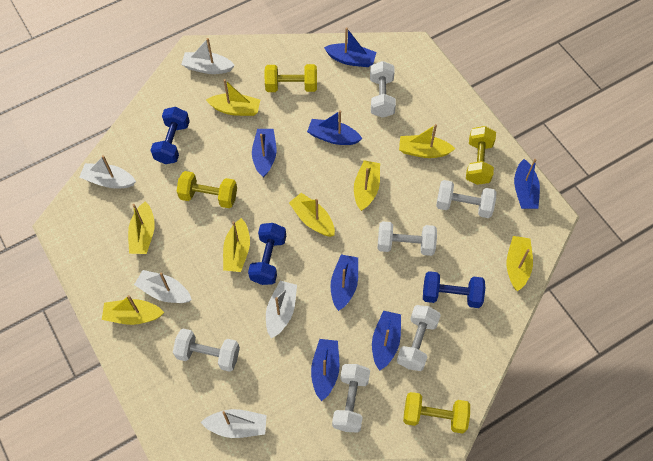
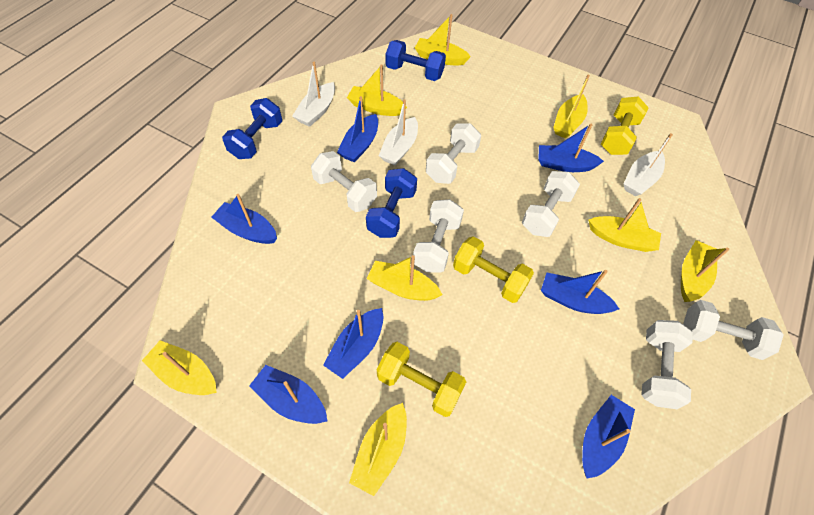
white boat: 5 -> 3
yellow dumbbell: 4 -> 3

